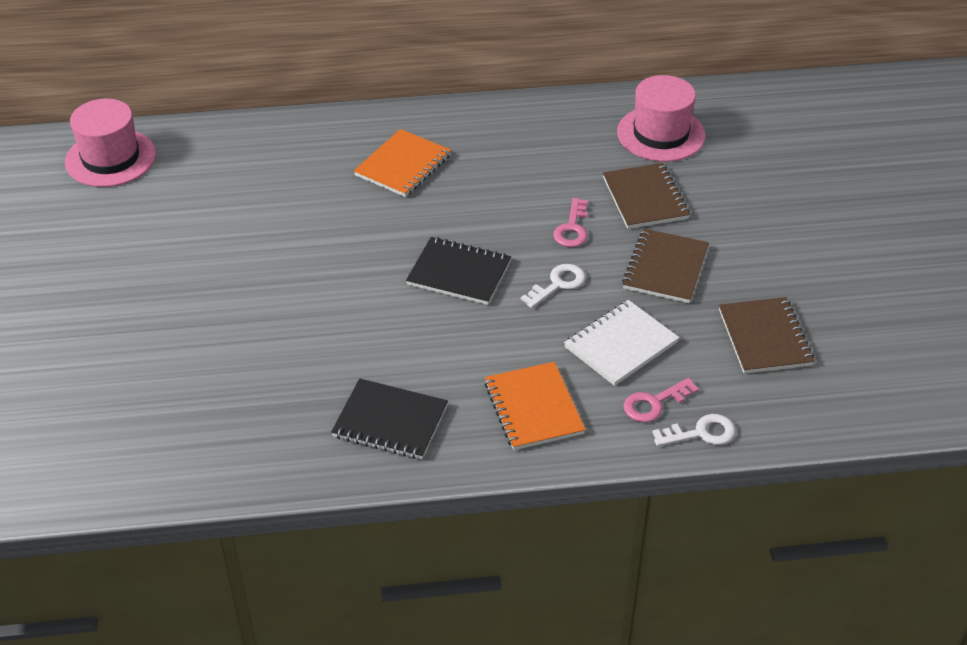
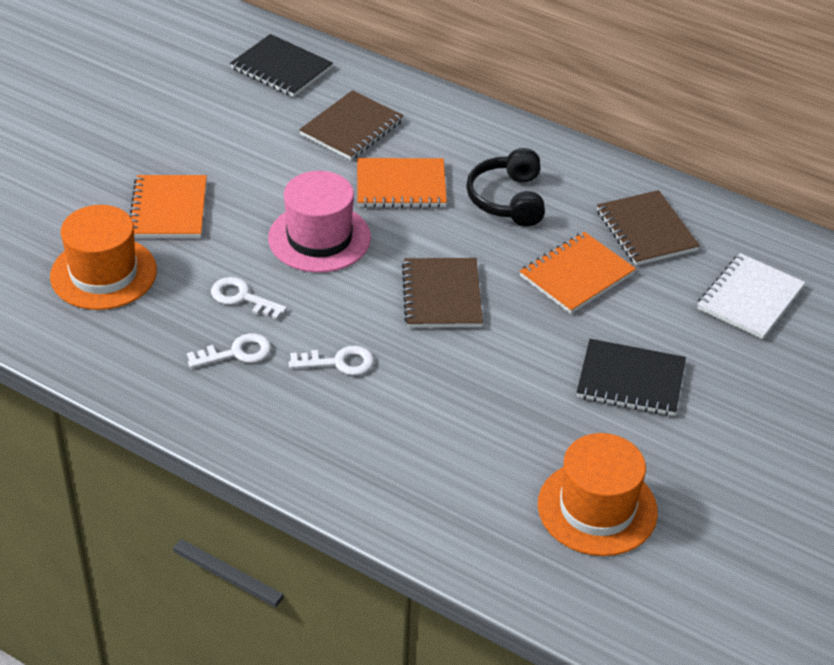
black headphones: 0 -> 1
orange hat: 0 -> 2
orange notebook: 2 -> 3
pink hat: 2 -> 1
pink key: 2 -> 0
white key: 2 -> 3

